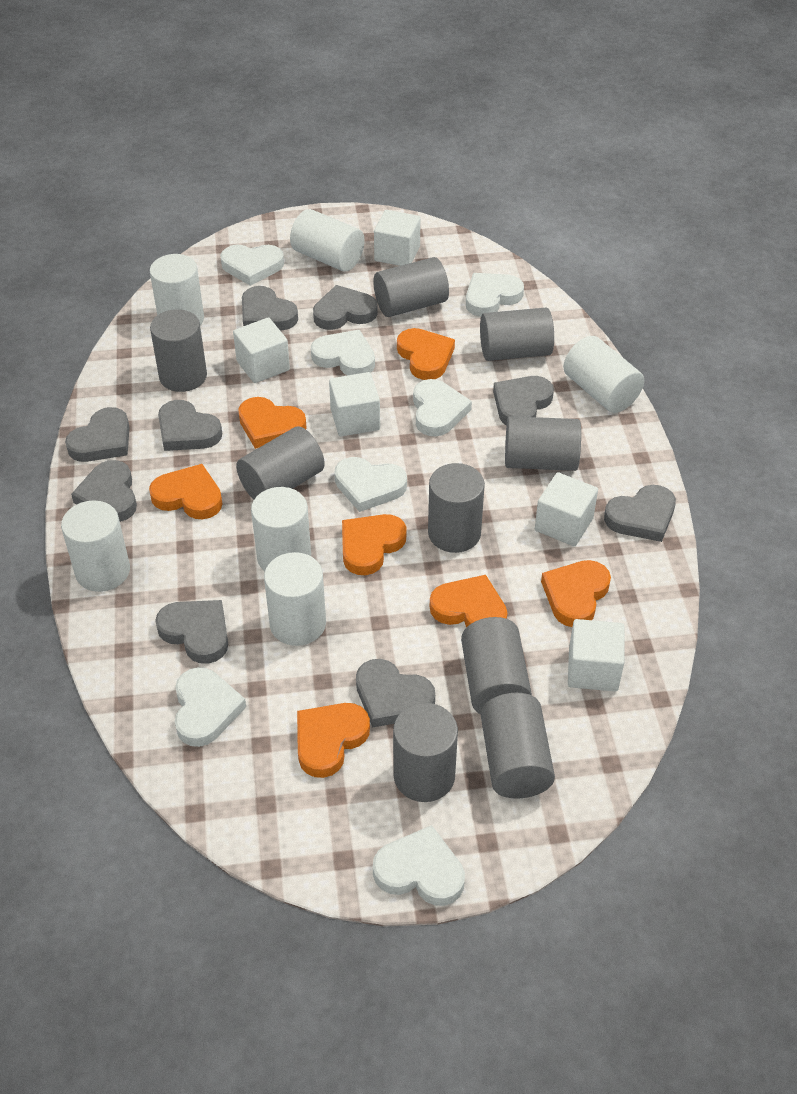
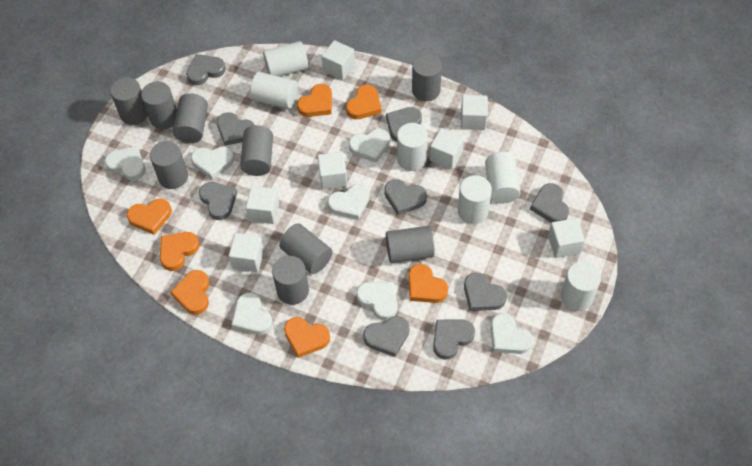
white cube: 5 -> 7

